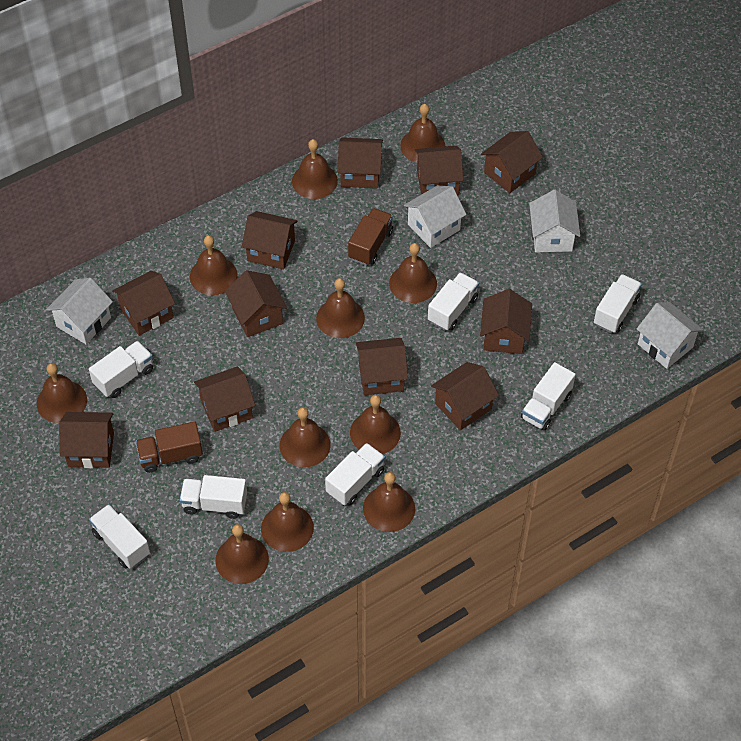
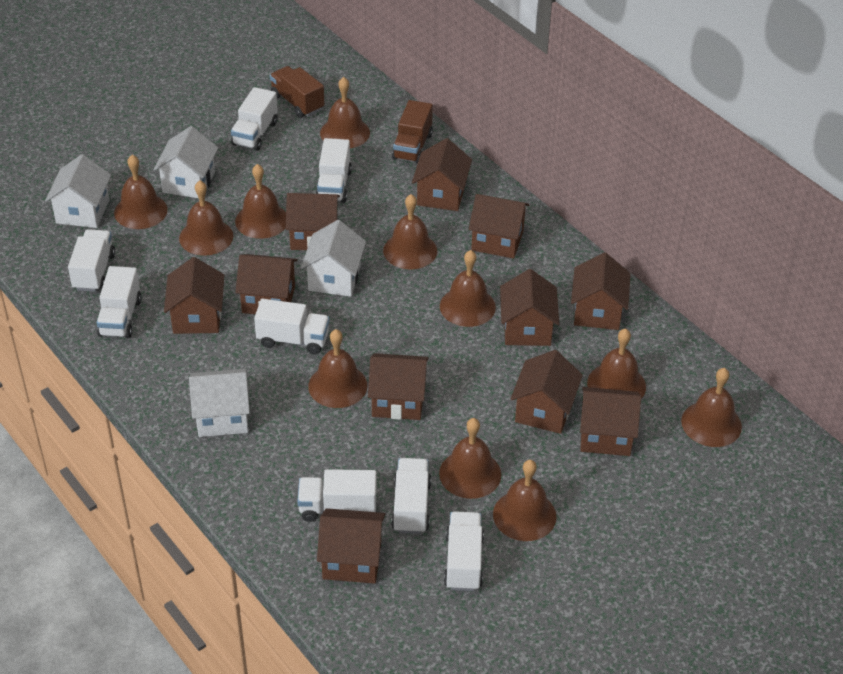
white truck: 7 -> 8

